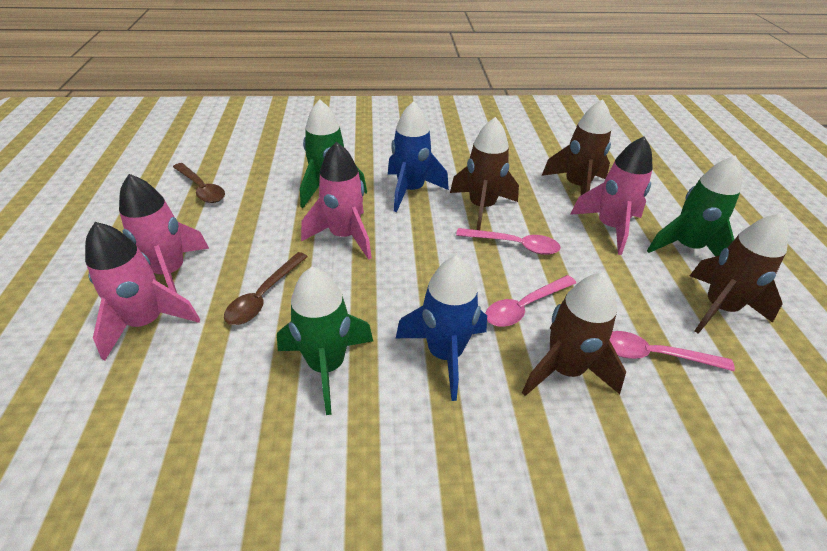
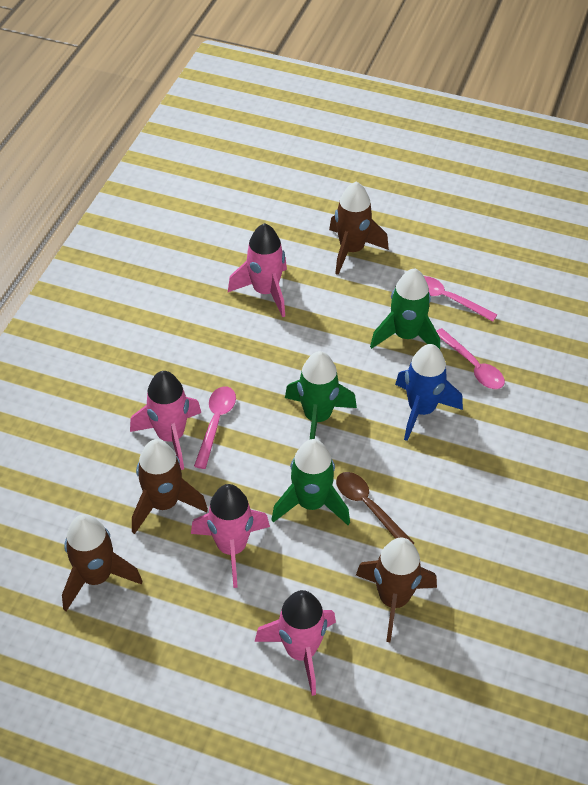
blue rocket: 2 -> 1
brown spoon: 2 -> 1

